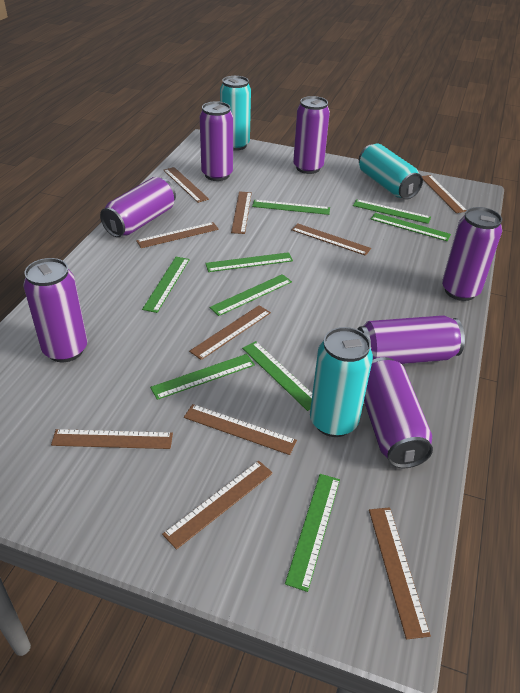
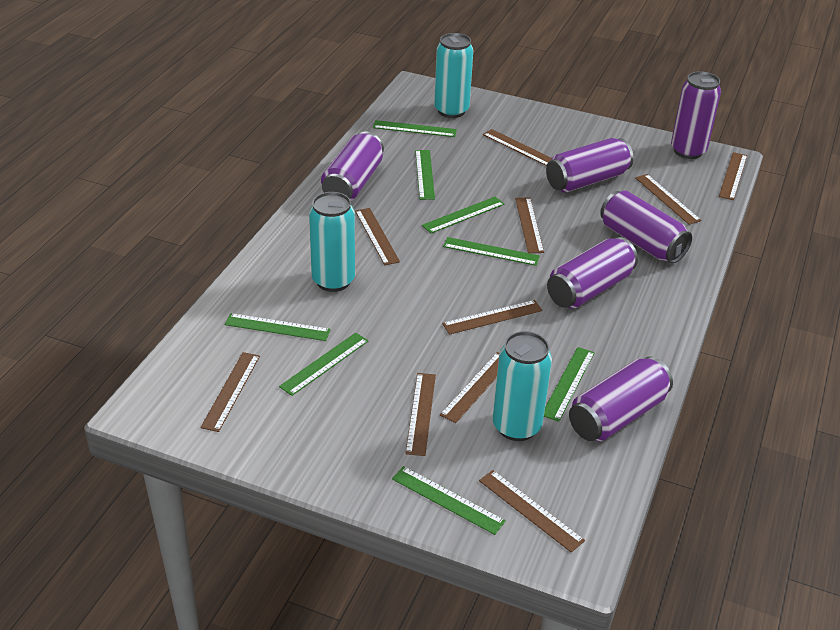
green ruler: 9 -> 8
purple can: 7 -> 6

